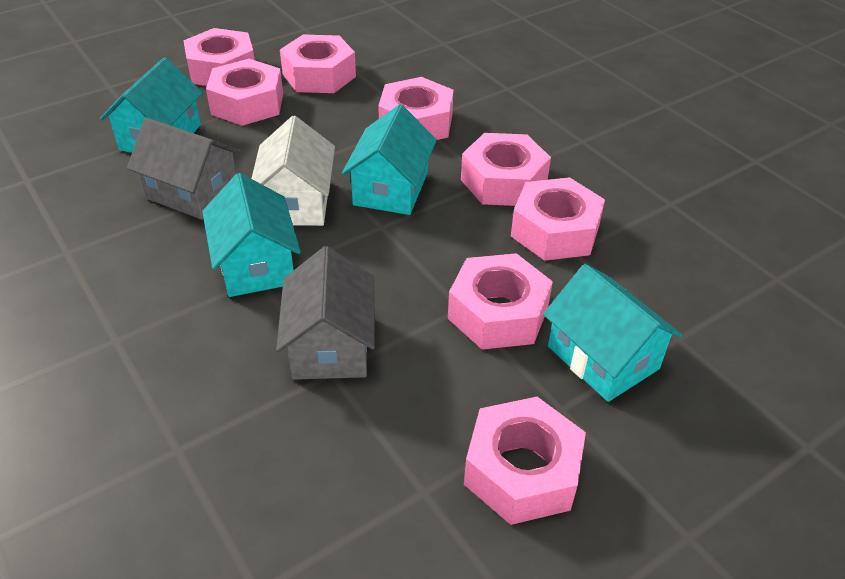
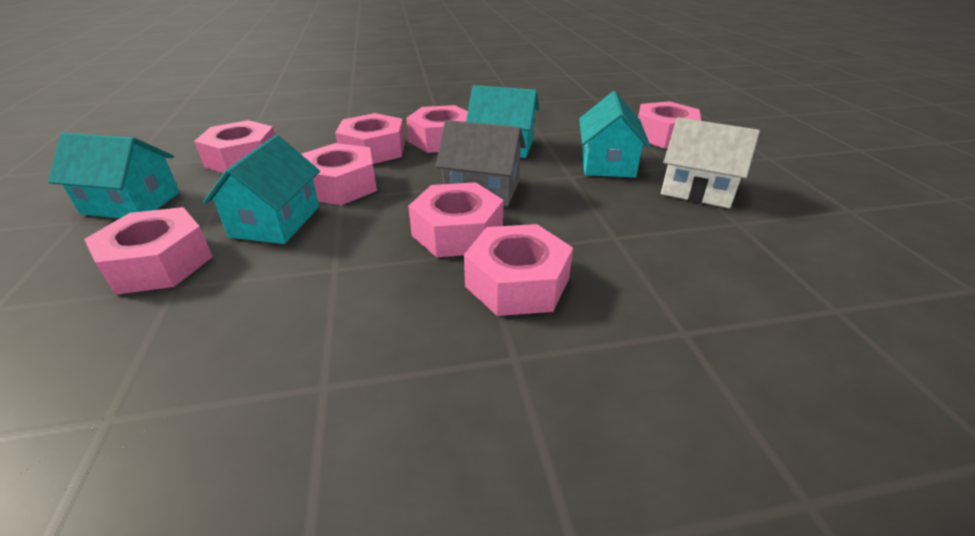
grey house: 2 -> 1

